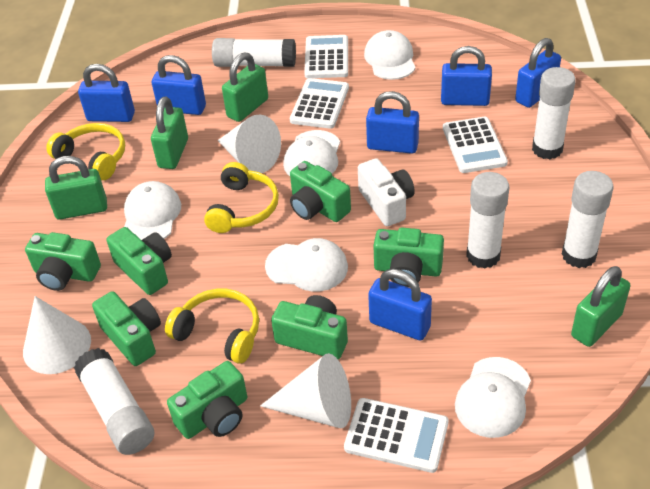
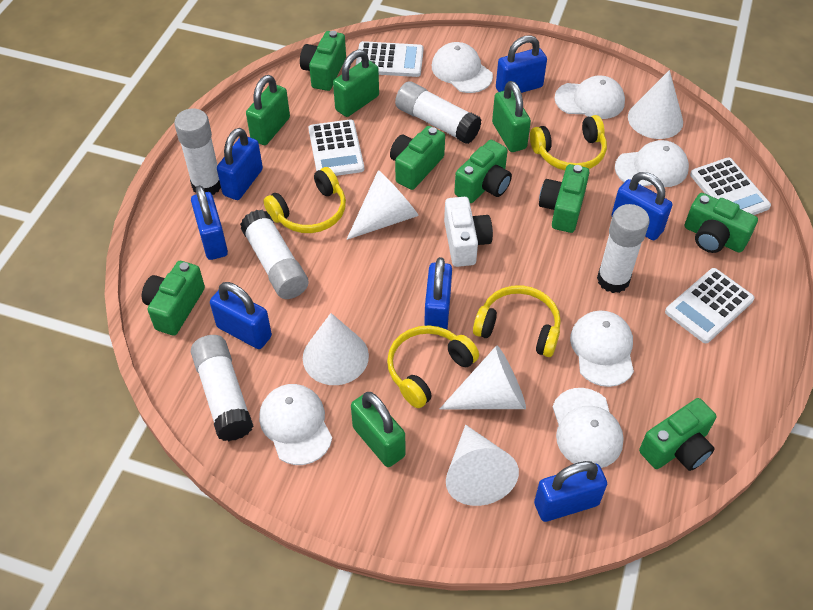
blue padlock: 6 -> 7
white cap: 5 -> 6
white cone: 3 -> 5
yellow headphones: 3 -> 4

